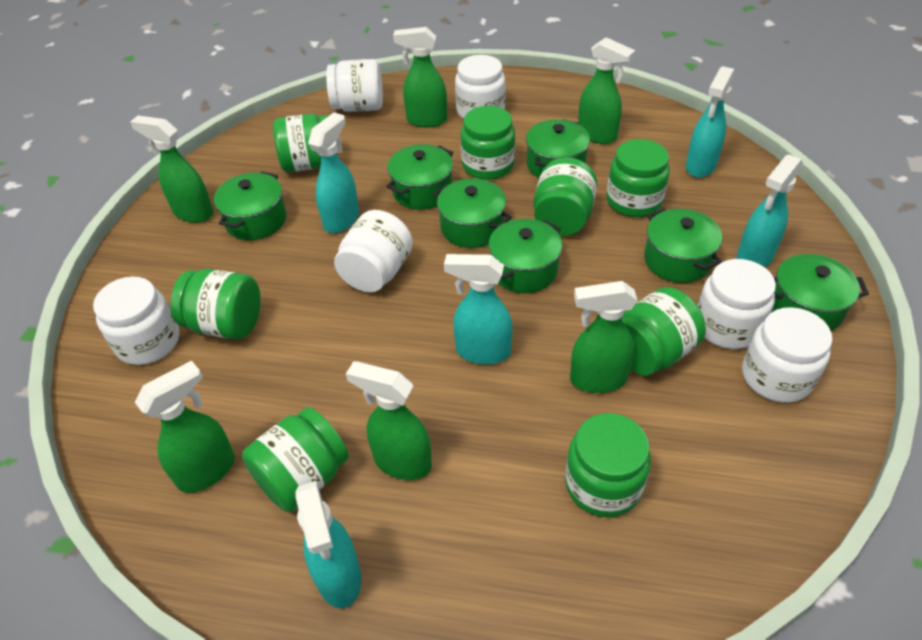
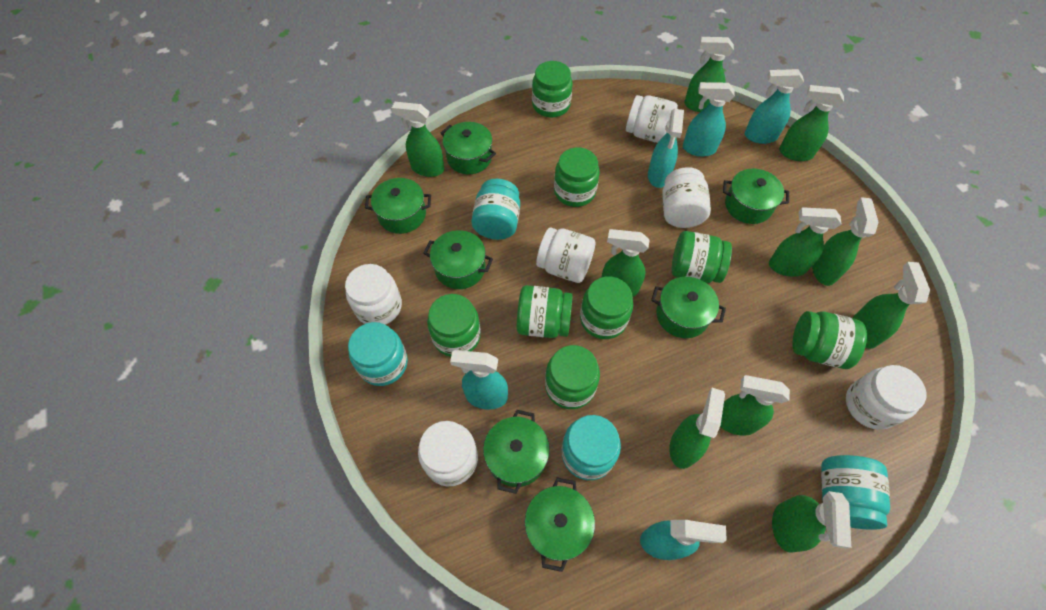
green spray bottle: 6 -> 10
turquoise jar: 0 -> 4

